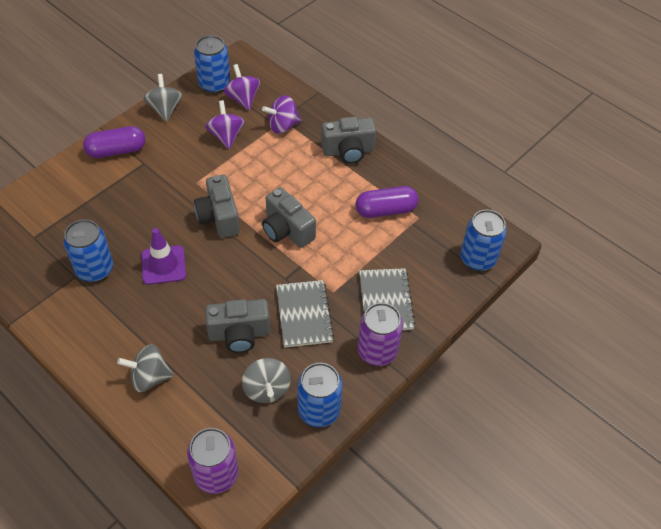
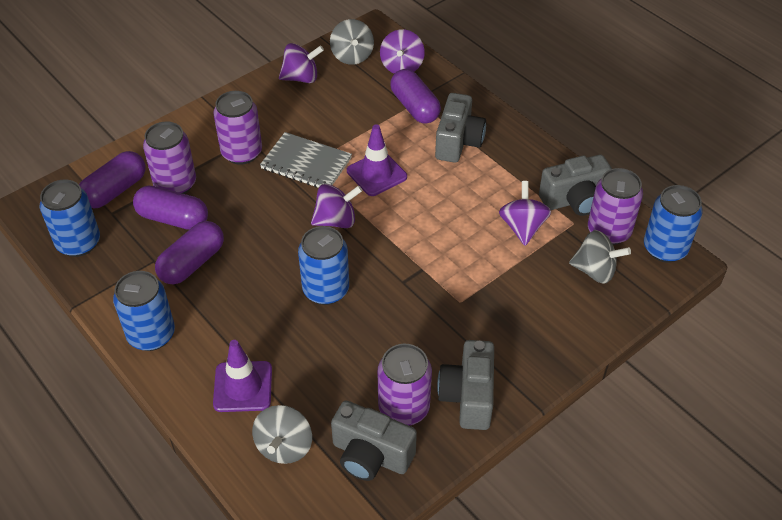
grey notebook: 2 -> 1
purple can: 2 -> 4
purple capsule: 2 -> 4
purple spinning top: 3 -> 4
purple traffic cone: 1 -> 2

